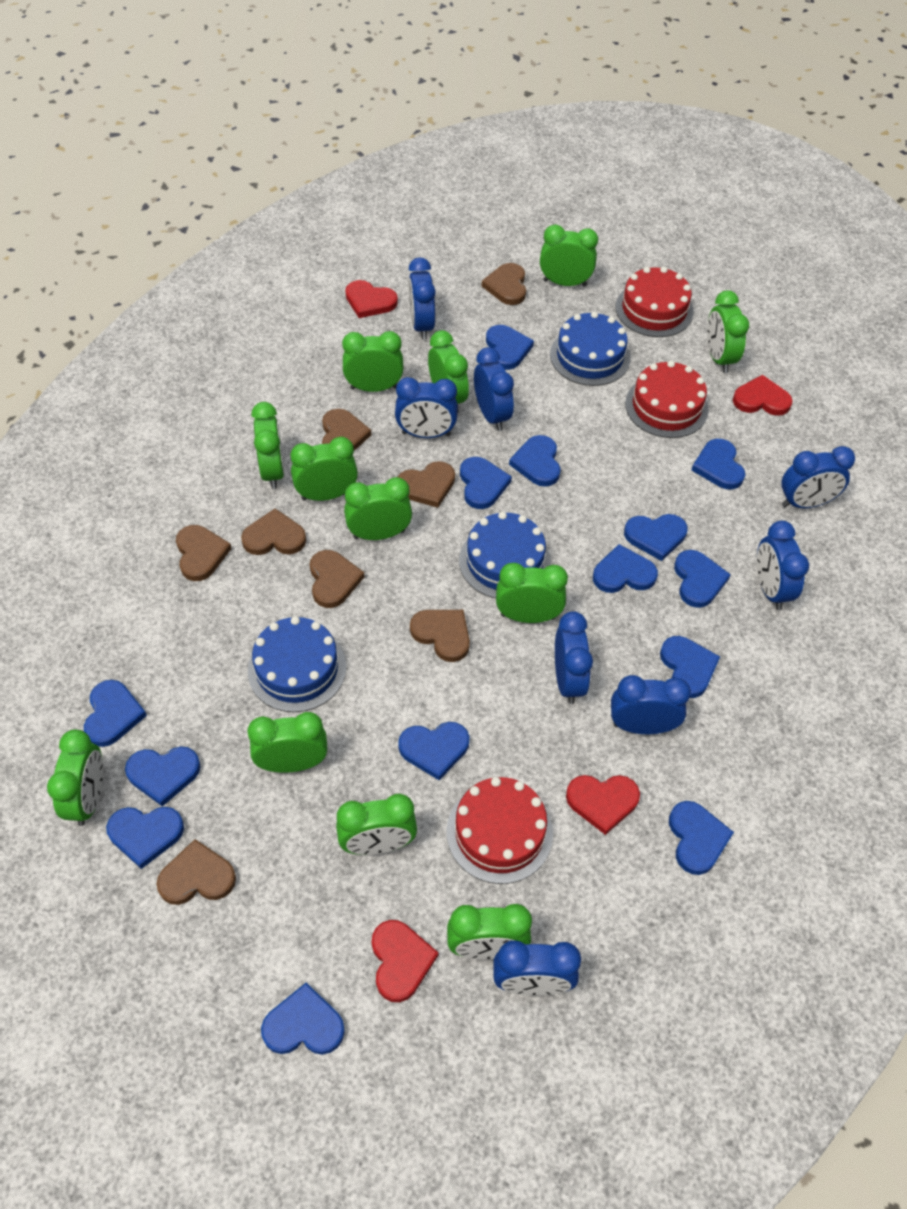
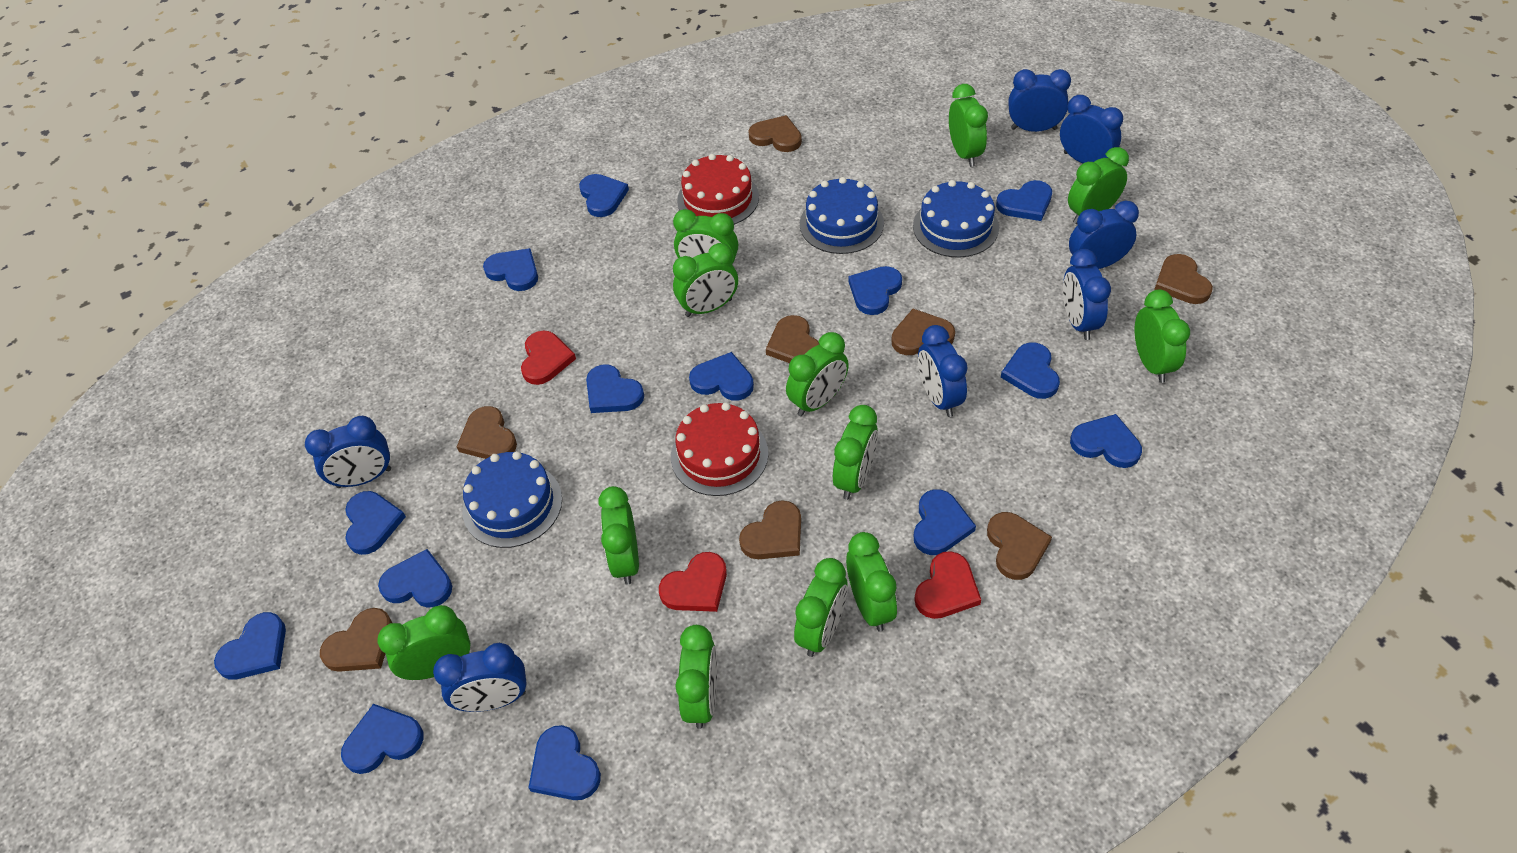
blue clock: 8 -> 7
red cake: 3 -> 2
red heart: 4 -> 3

